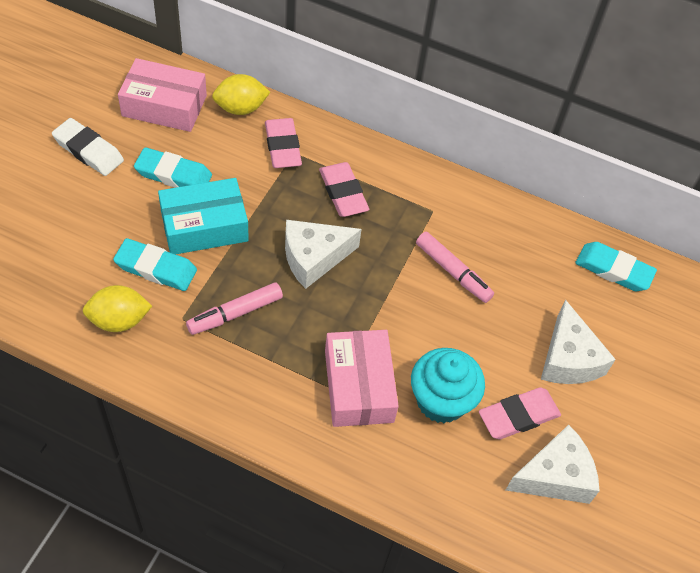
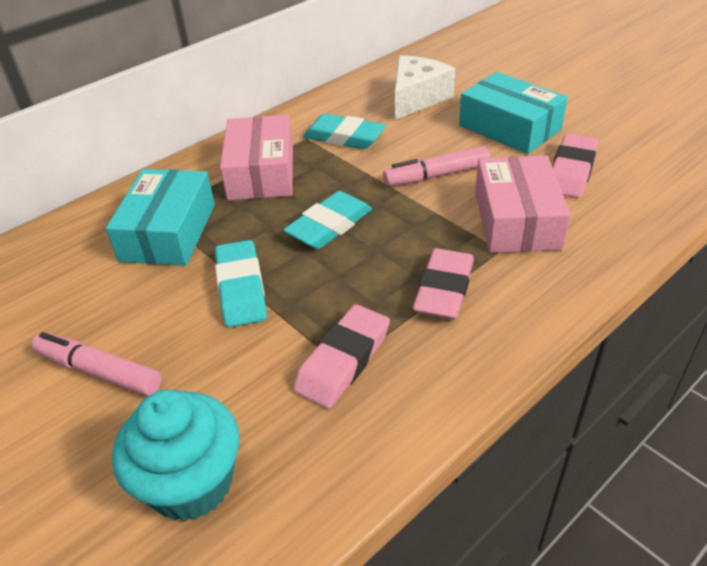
turquoise box: 1 -> 2
white cheese: 3 -> 1
white eraser: 1 -> 0
yellow lemon: 2 -> 0

